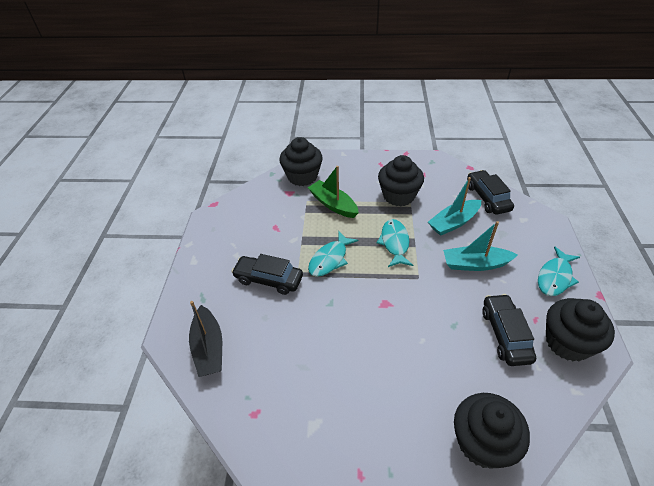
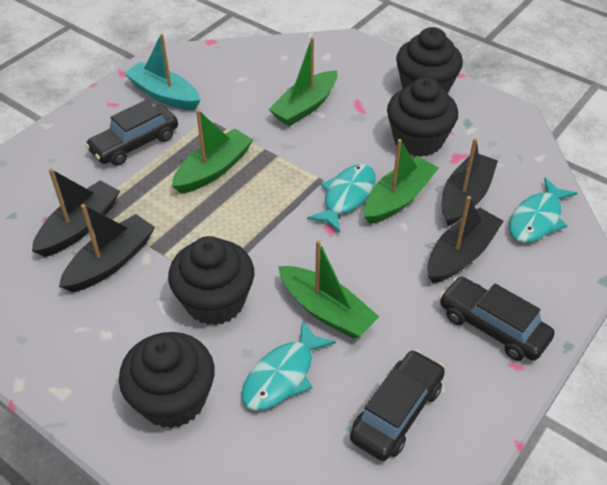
black boat: 1 -> 4
green boat: 1 -> 4
turquoise boat: 2 -> 1

